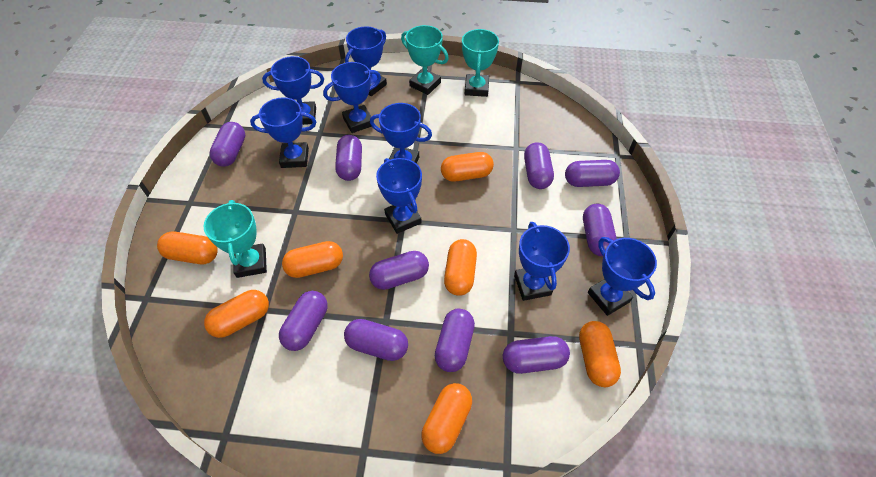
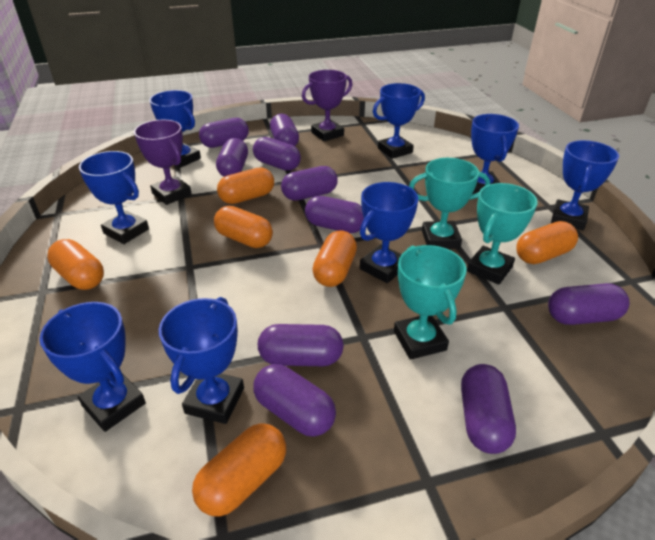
orange capsule: 7 -> 6
purple trophy: 0 -> 2

